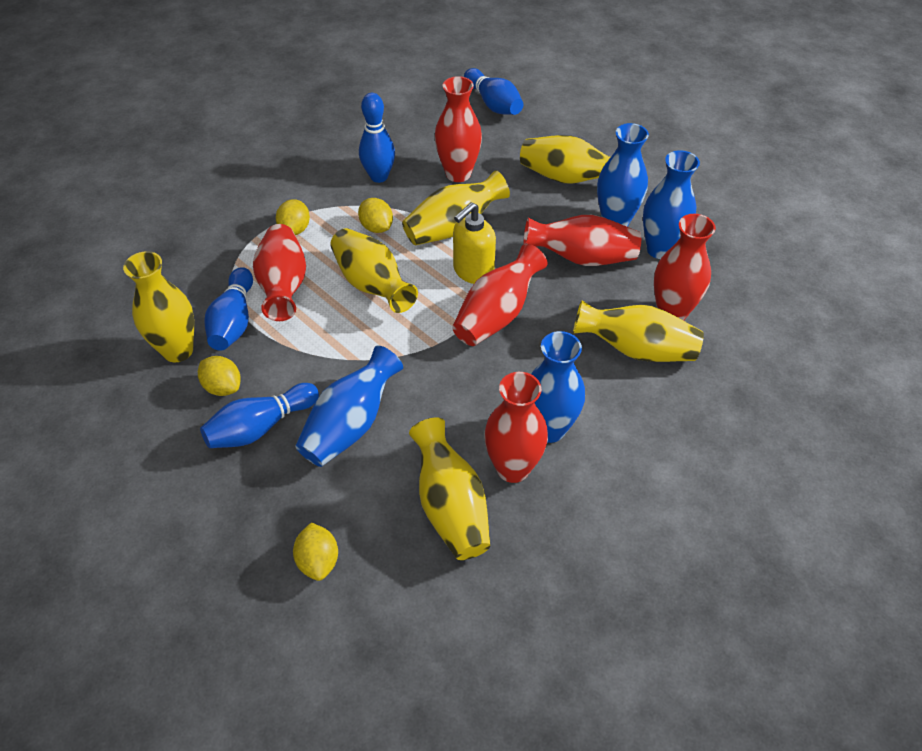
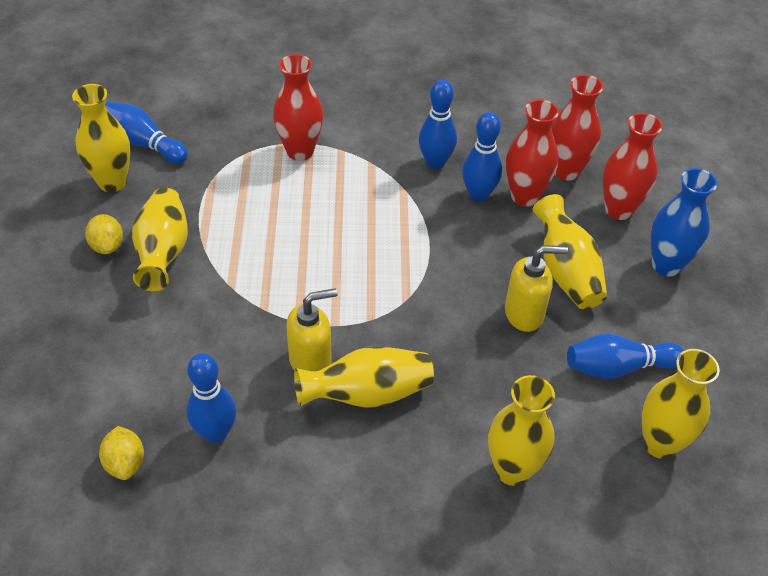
blue bowling pin: 4 -> 5
blue vase: 4 -> 1
red vase: 6 -> 4
yellow lemon: 4 -> 2
yellow soap dispenser: 1 -> 2

